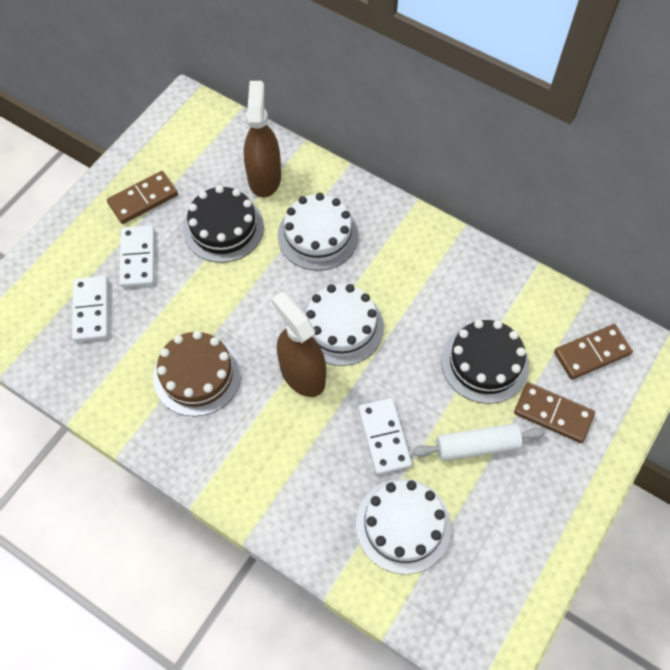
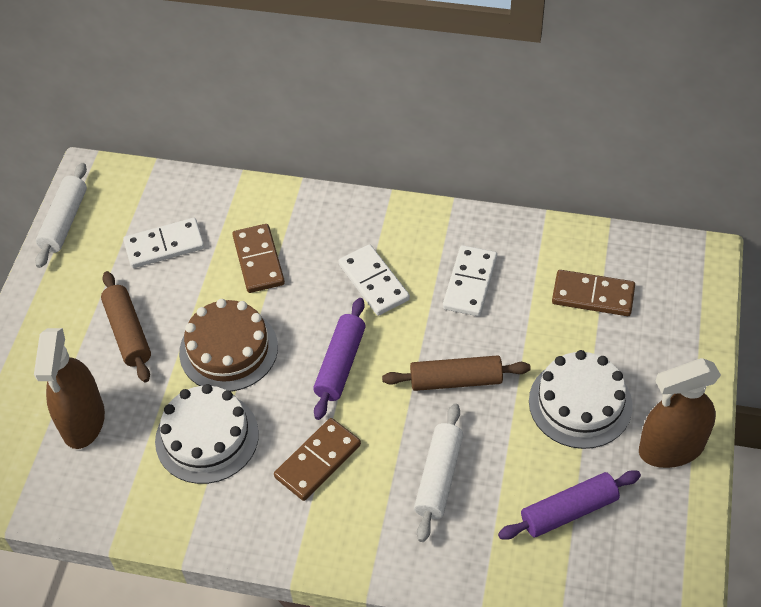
black cake: 2 -> 0
brown rolling pin: 0 -> 2
purple rolling pin: 0 -> 2
white cake: 3 -> 2
white rolling pin: 1 -> 2

